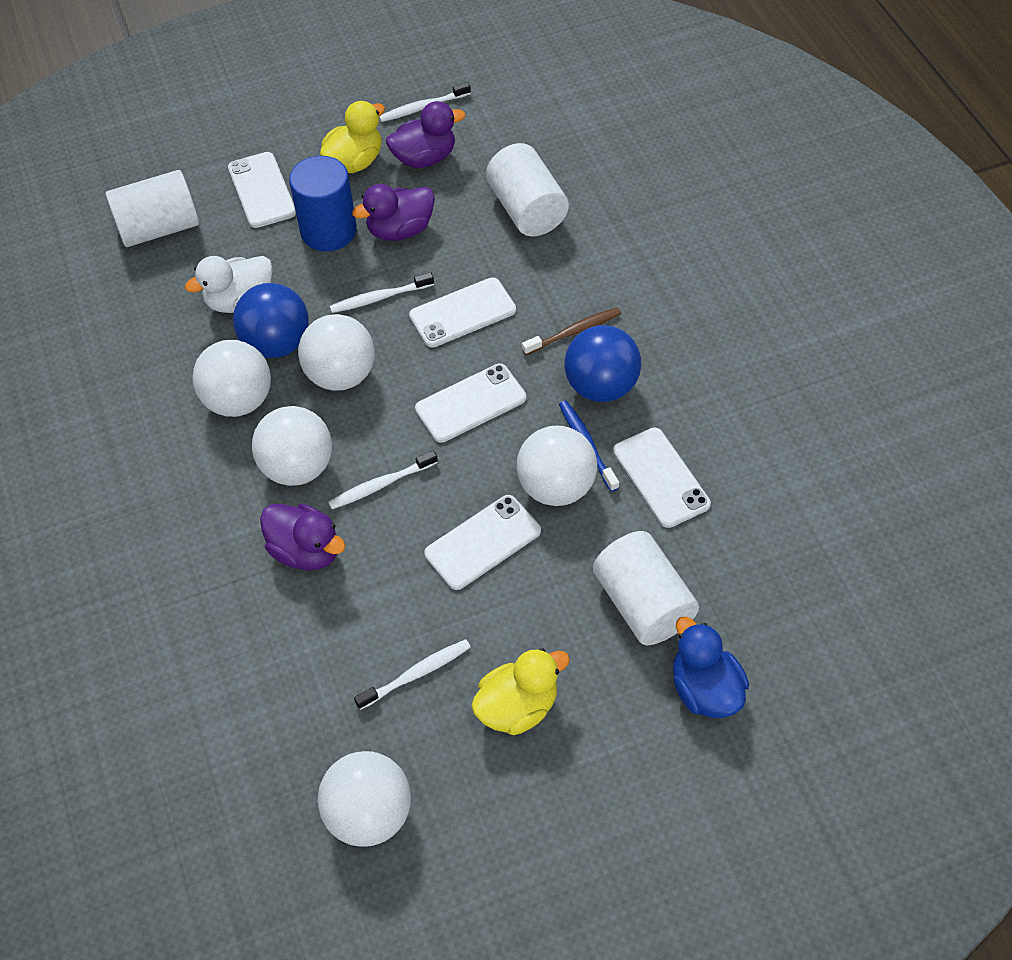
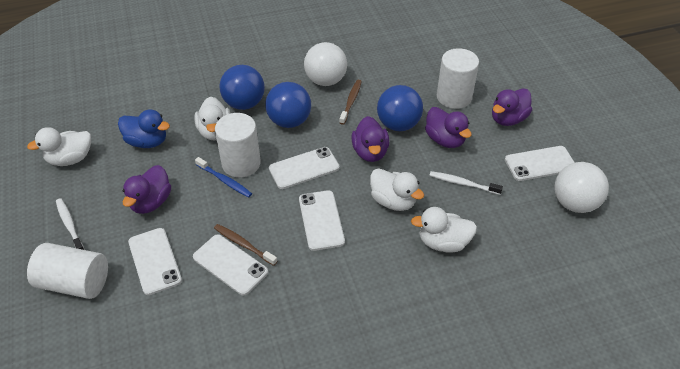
blue ball: 2 -> 3
blue cylinder: 1 -> 0
brown toothbrush: 1 -> 2
purple duck: 3 -> 4
white ball: 5 -> 2
white duck: 1 -> 4
white toothbrush: 4 -> 2
yellow duck: 2 -> 0

